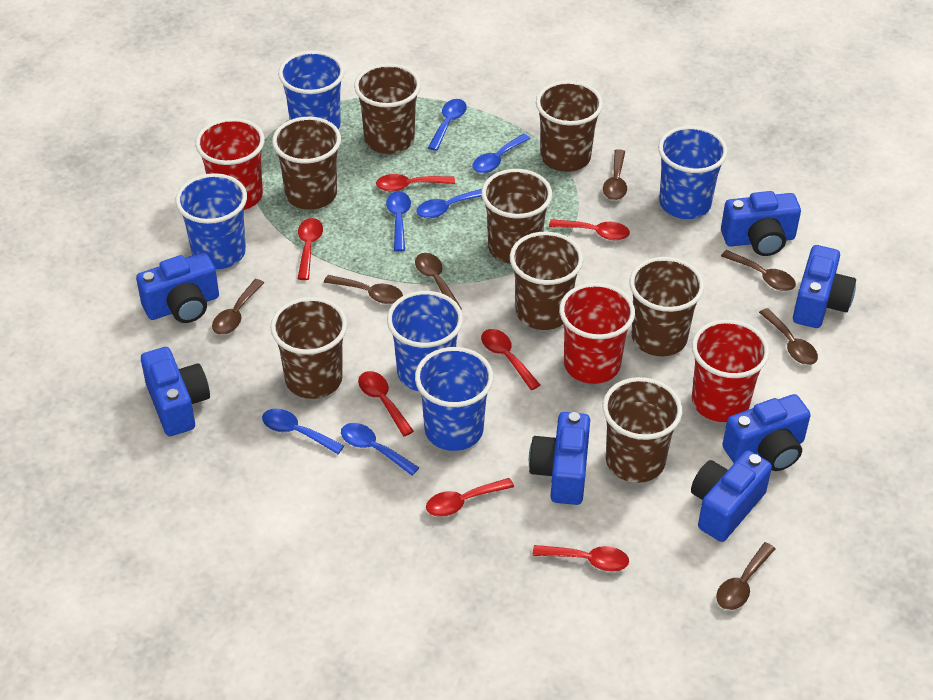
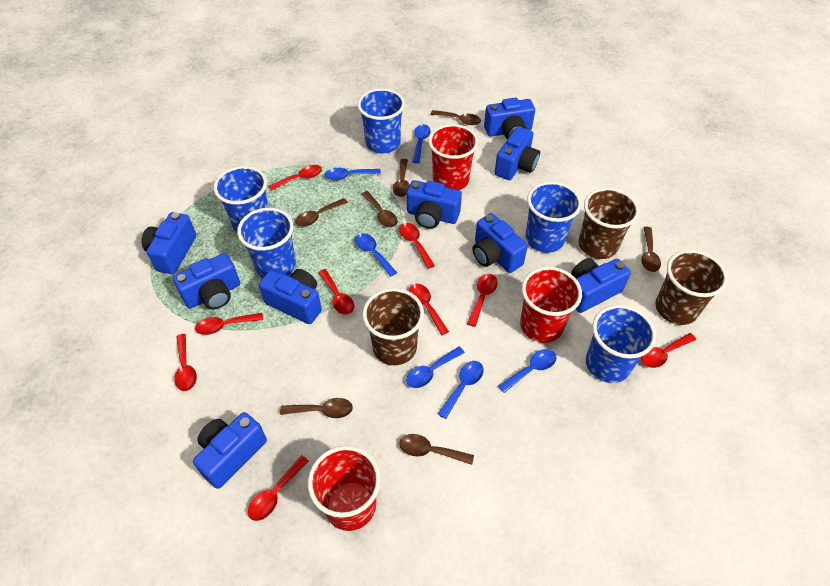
blue camera: 7 -> 9
brown cup: 8 -> 3
red spoon: 7 -> 9

